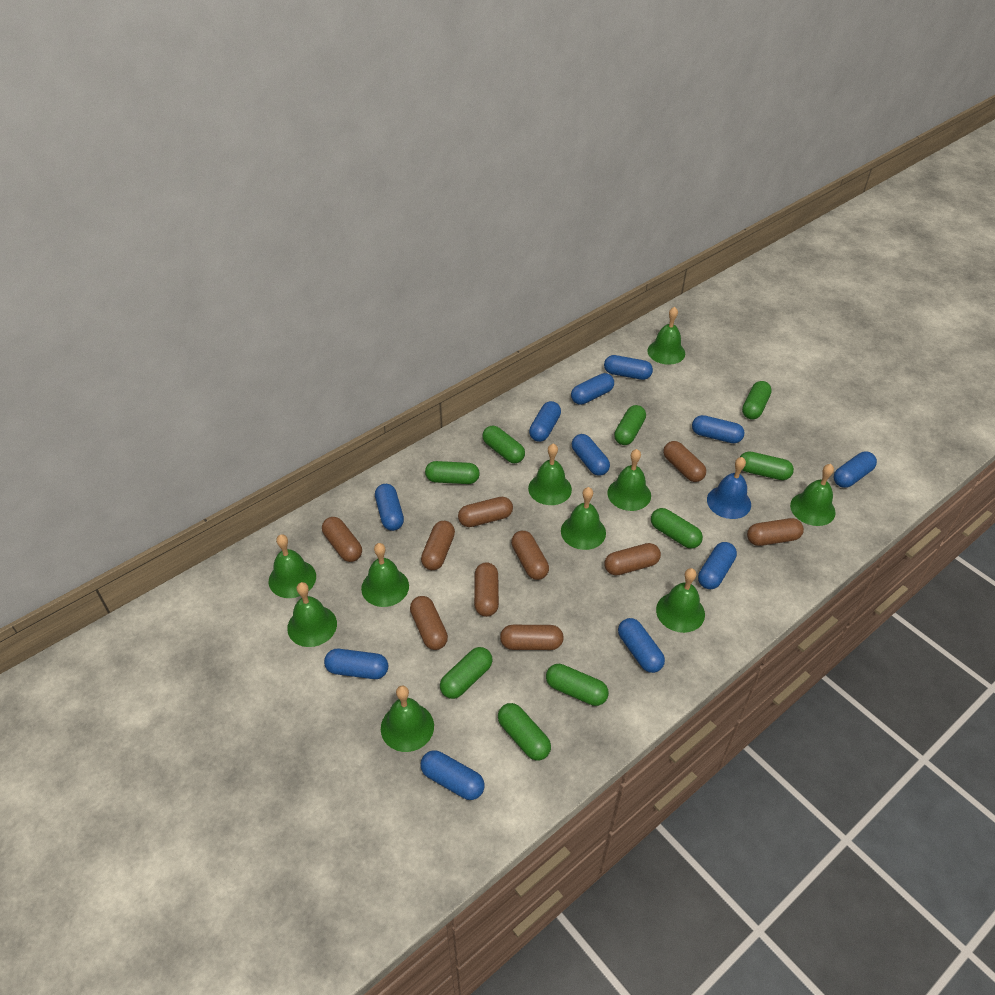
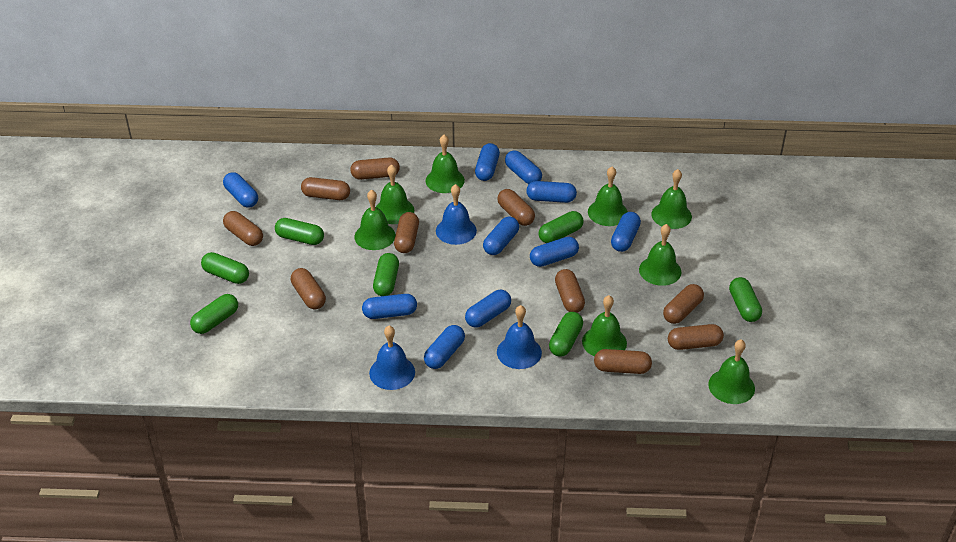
blue bell: 1 -> 3
blue capsule: 11 -> 10
green bell: 10 -> 8
green capsule: 9 -> 7

